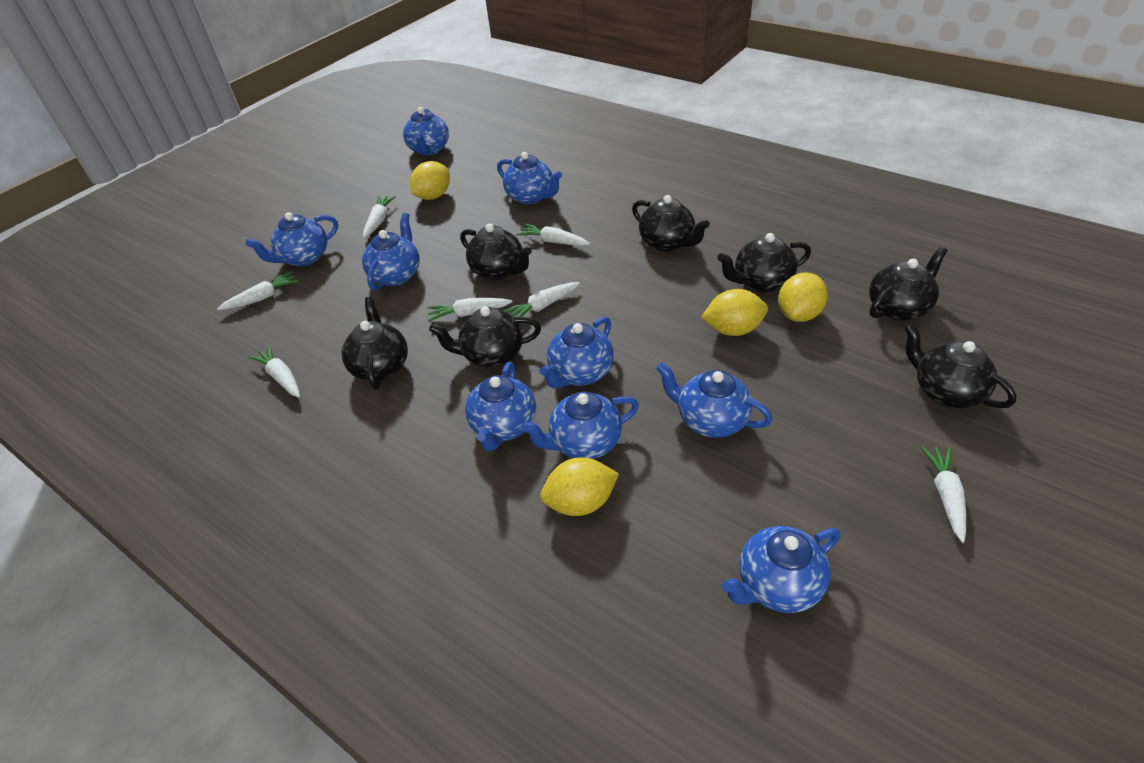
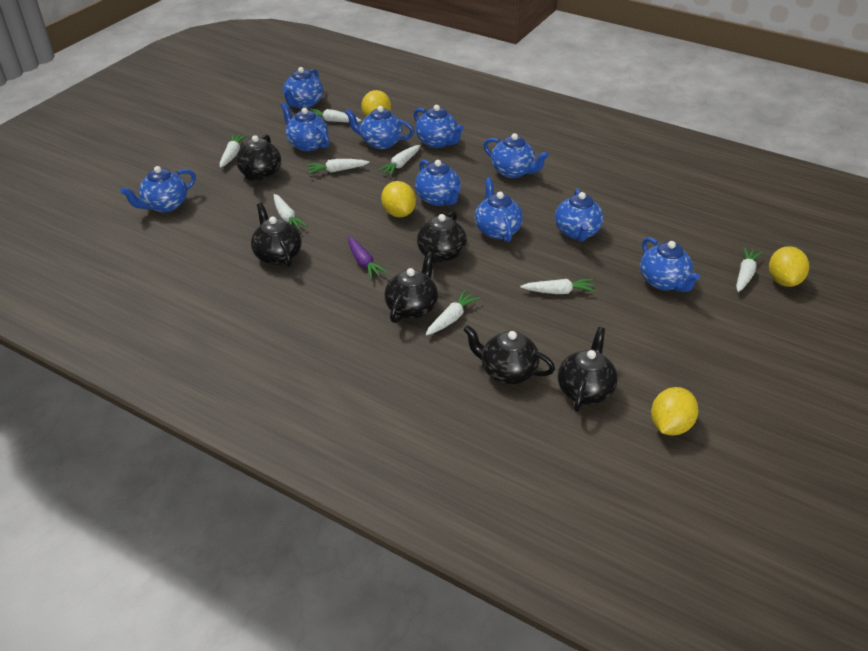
black teapot: 7 -> 6
blue teapot: 9 -> 10
purple carrot: 0 -> 1
white carrot: 7 -> 8

